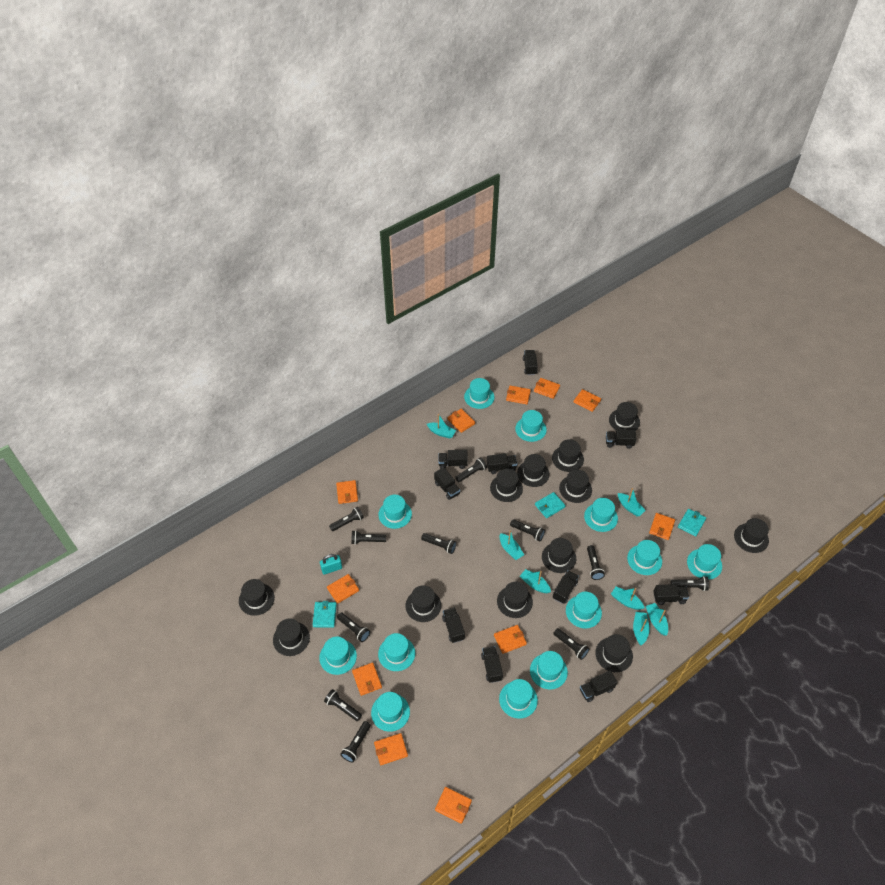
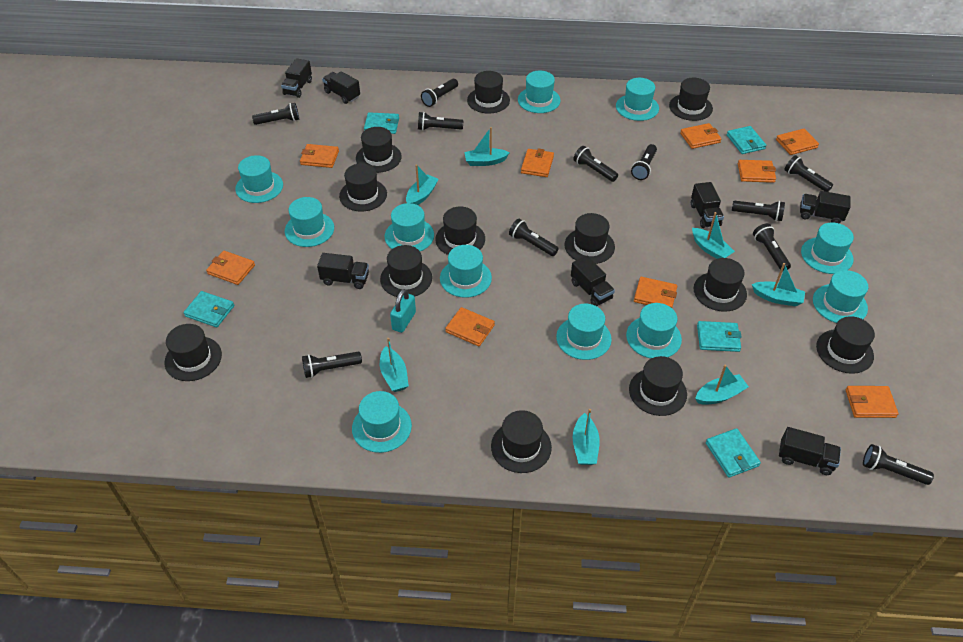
black truck: 10 -> 7
orange wallet: 11 -> 9
turquoise hat: 12 -> 11
turquoise wallet: 3 -> 5

